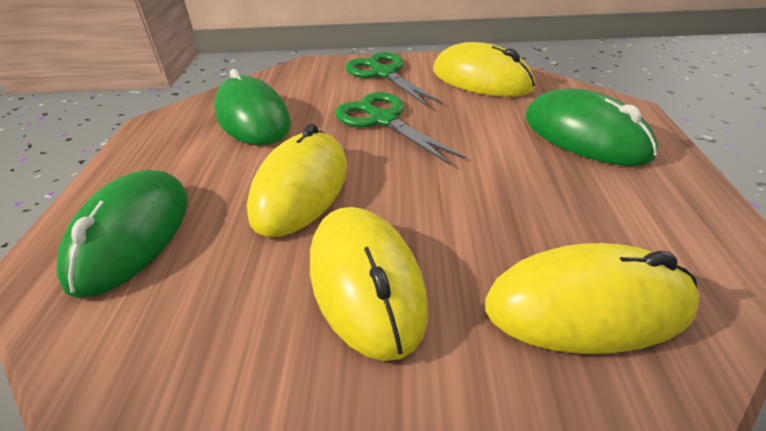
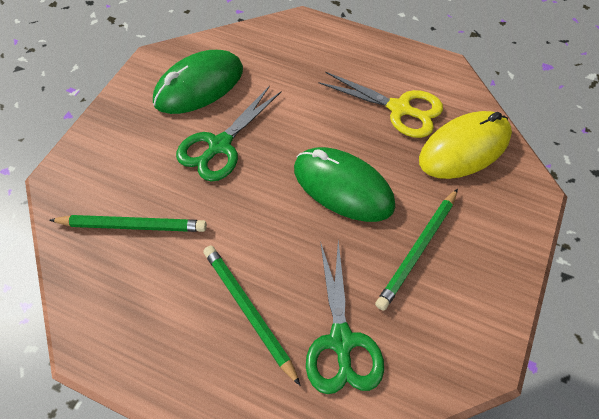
green mouse: 3 -> 2
green pencil: 0 -> 3
yellow mouse: 4 -> 1
yellow scissors: 0 -> 1

